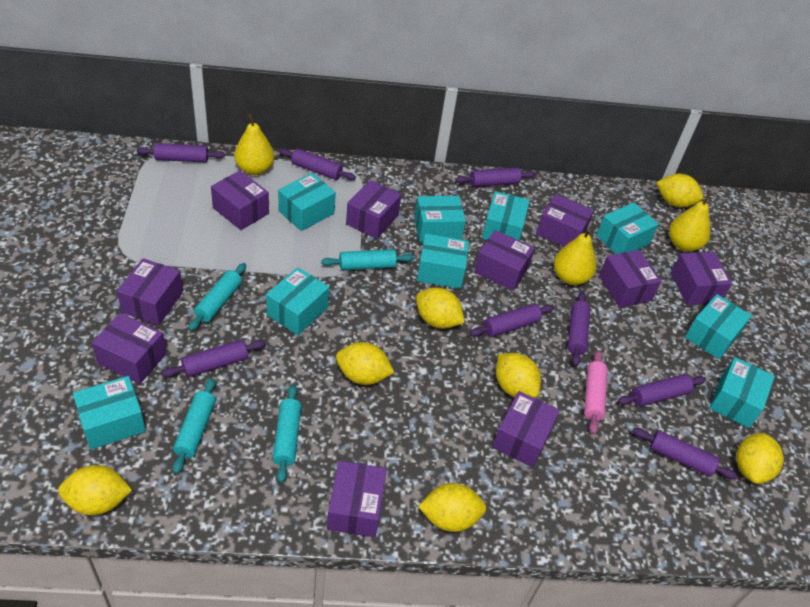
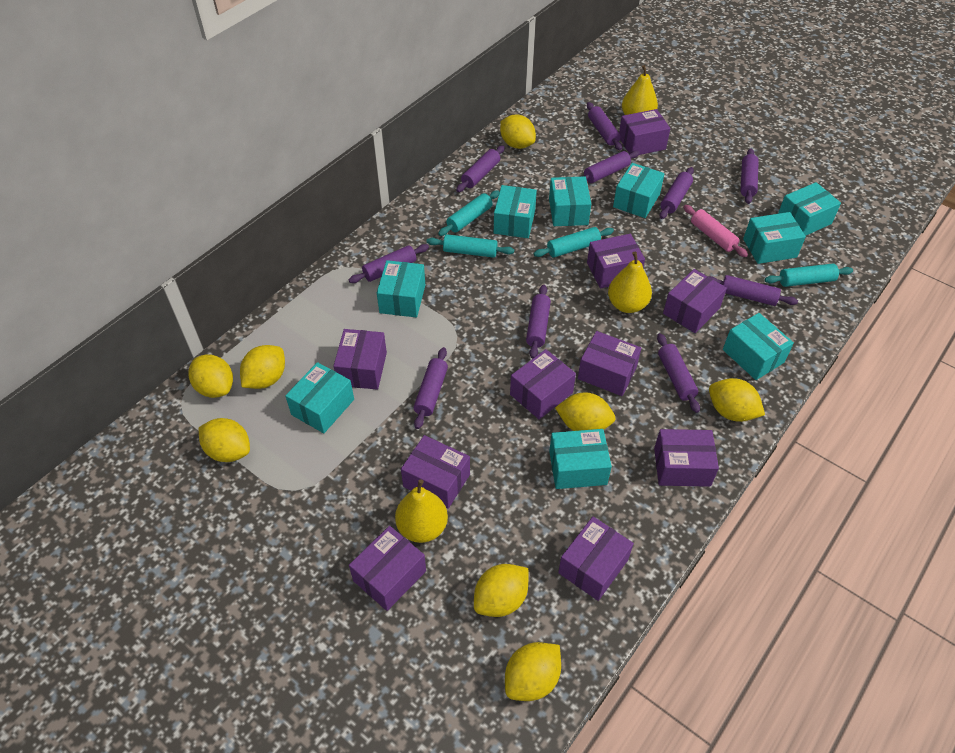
purple rolling pin: 8 -> 10
yellow lemon: 7 -> 8

